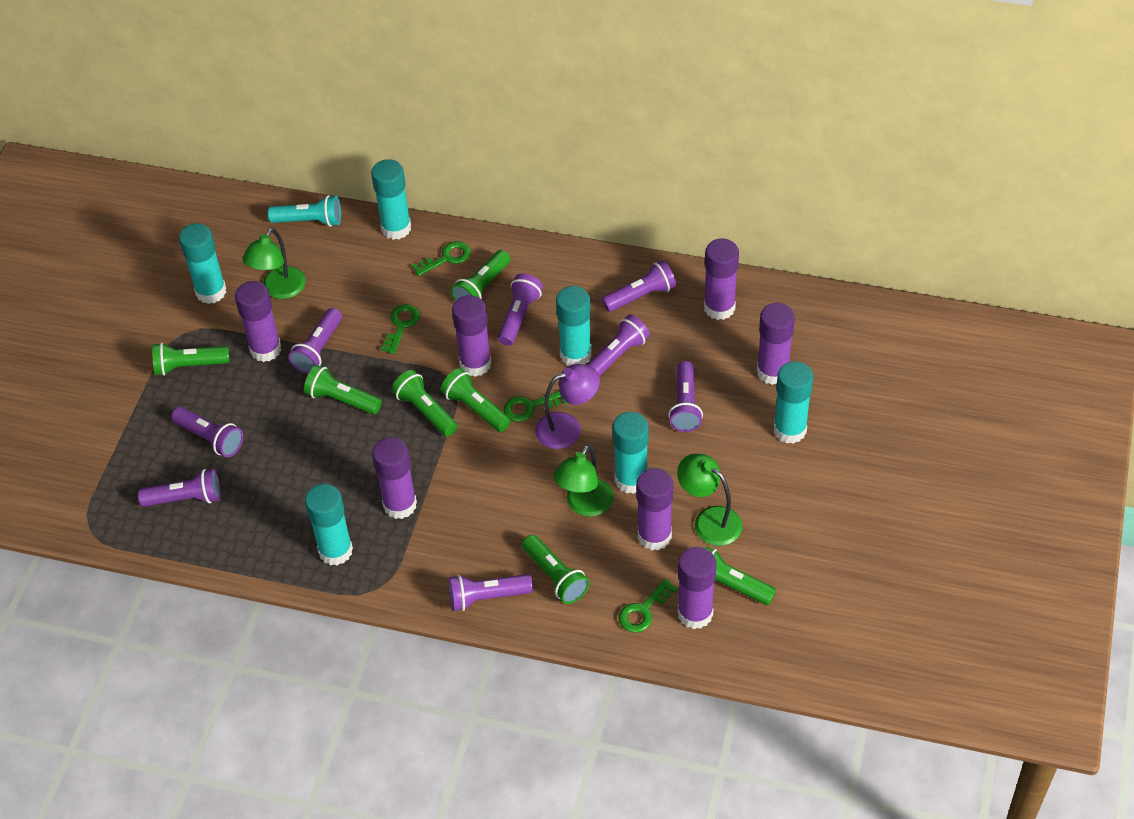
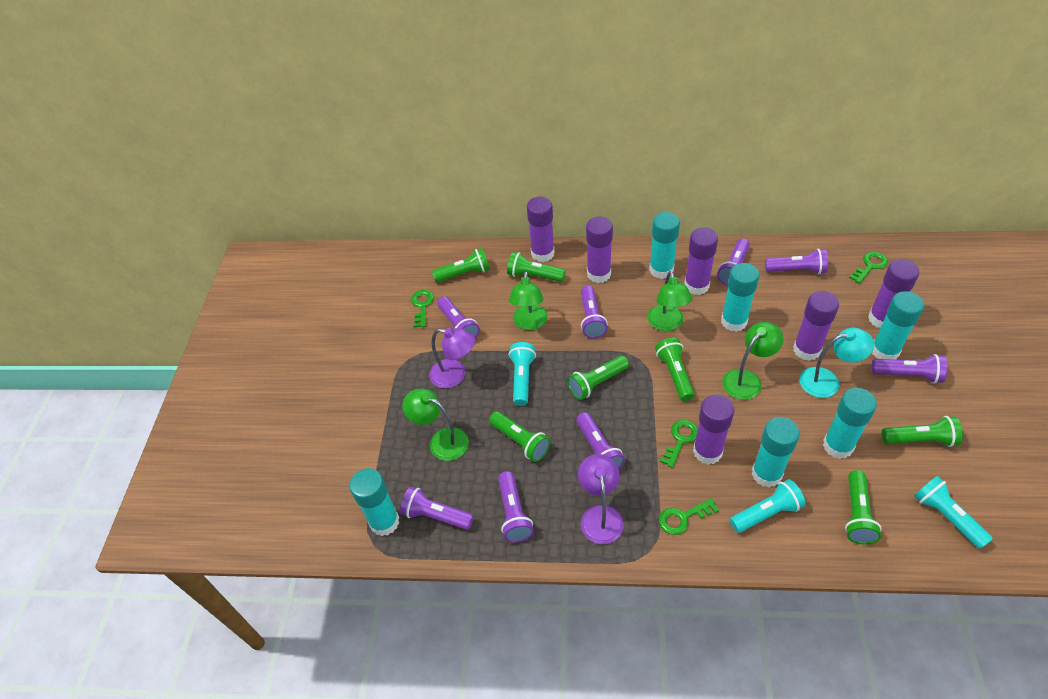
green lamp: 3 -> 4
purple glue stick: 7 -> 6
purple lamp: 1 -> 2
turquoise flashlight: 1 -> 3
turquoise lamp: 0 -> 1

